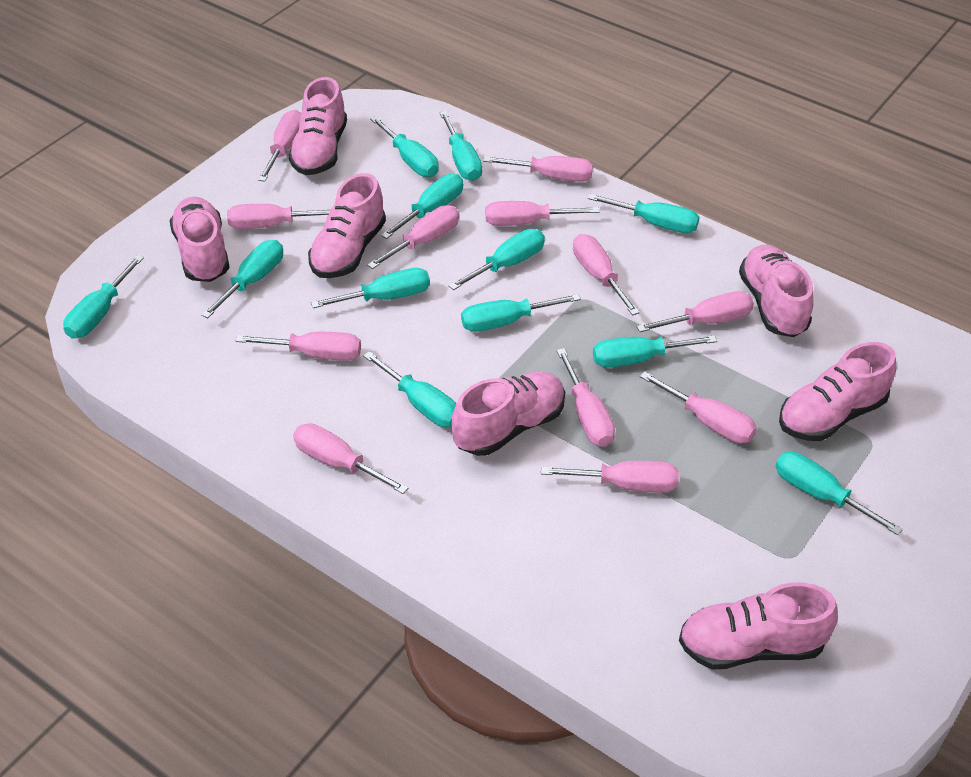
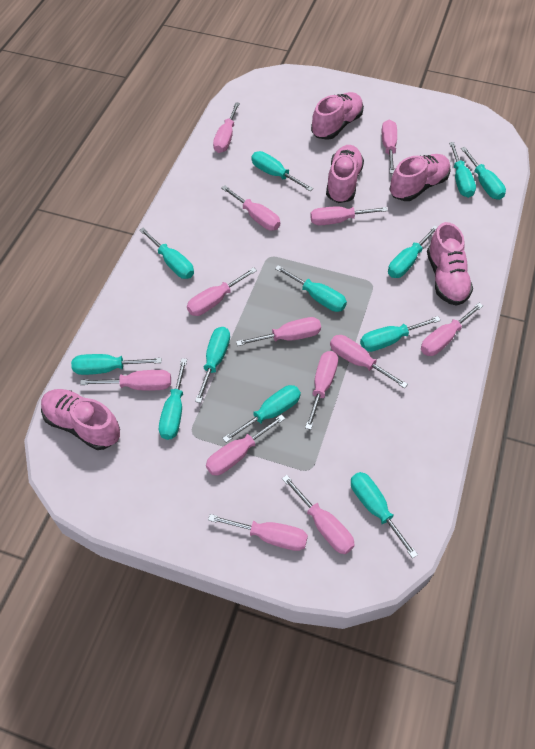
pink screwdriver: 12 -> 13
pink shoe: 7 -> 5

